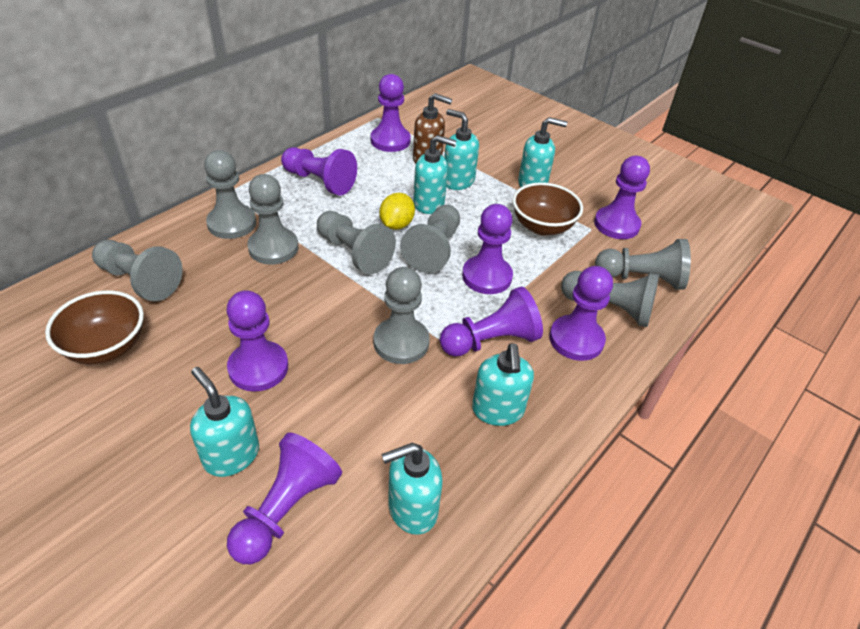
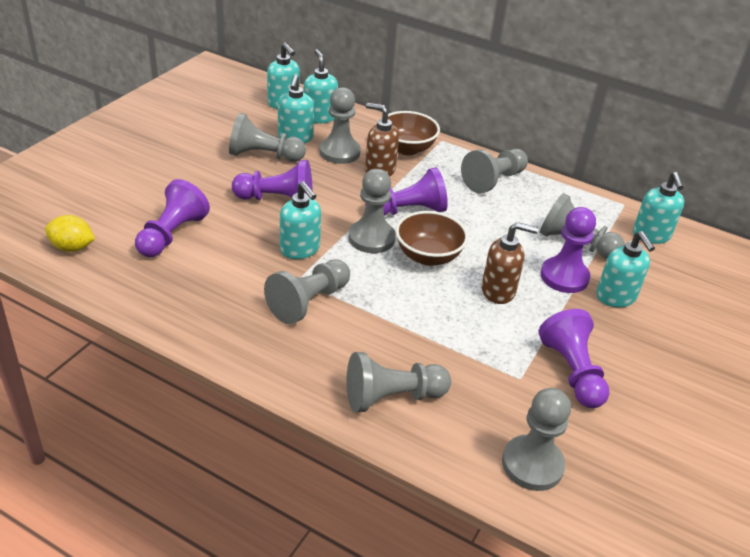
brown soap dispenser: 1 -> 2
purple pawn: 8 -> 5

